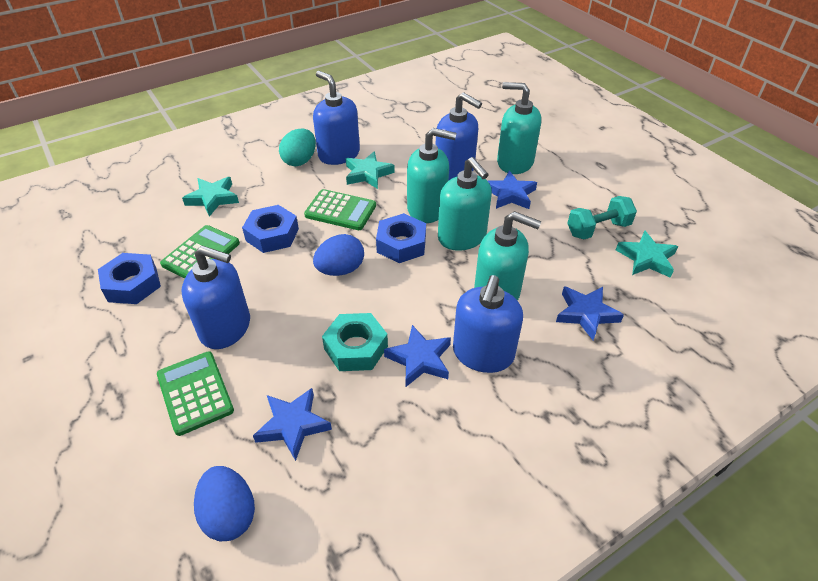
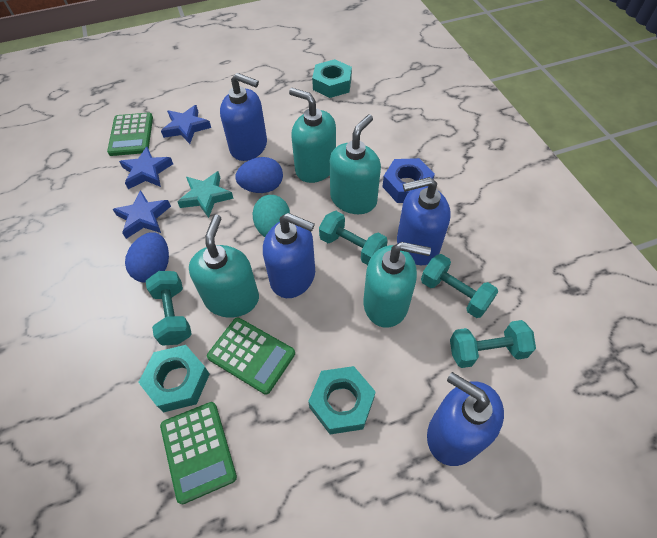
blue nut: 3 -> 1
blue star: 4 -> 3
turquoise dumbbell: 1 -> 4
turquoise nut: 1 -> 3
turquoise star: 3 -> 1

